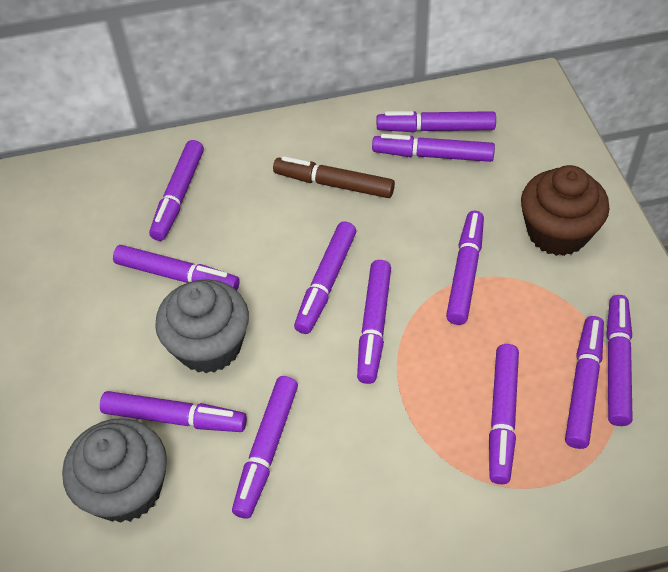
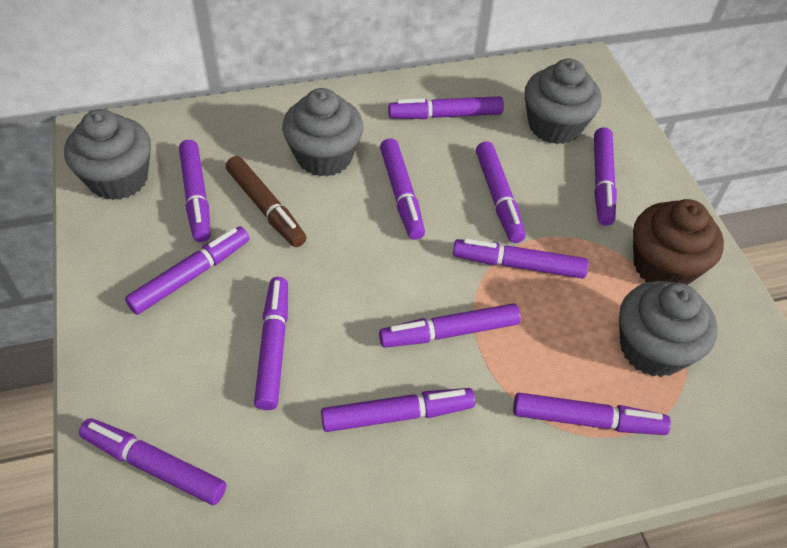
grey cupcake: 2 -> 4

